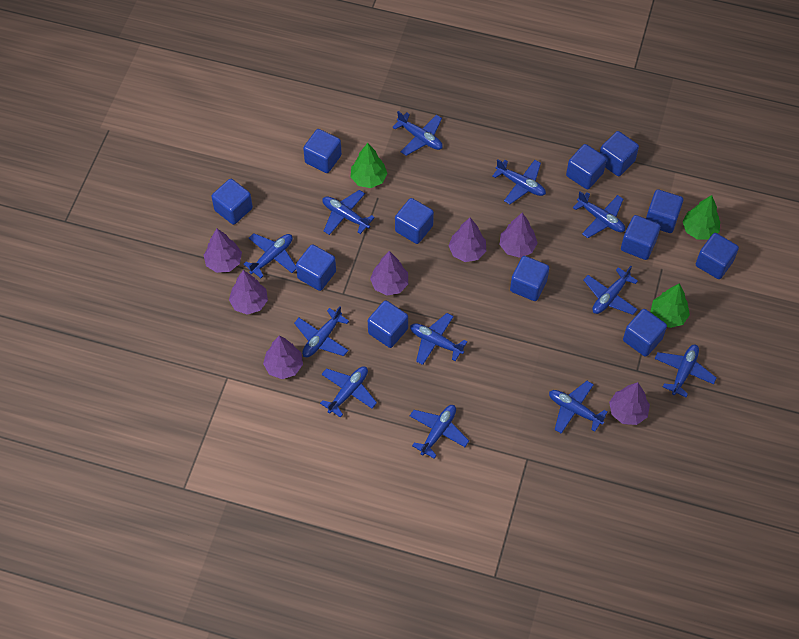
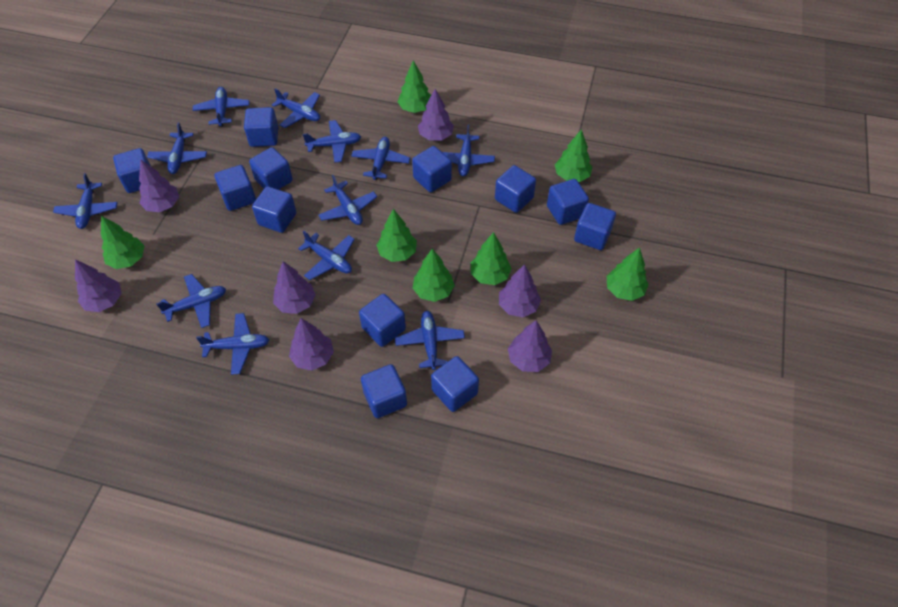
green tree: 3 -> 7

